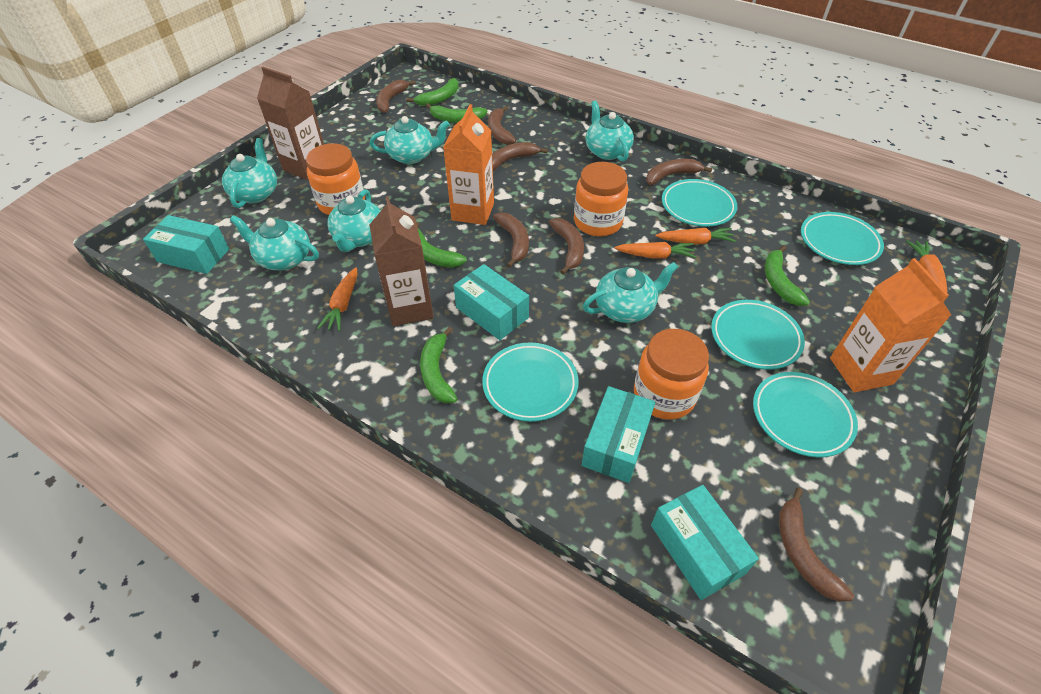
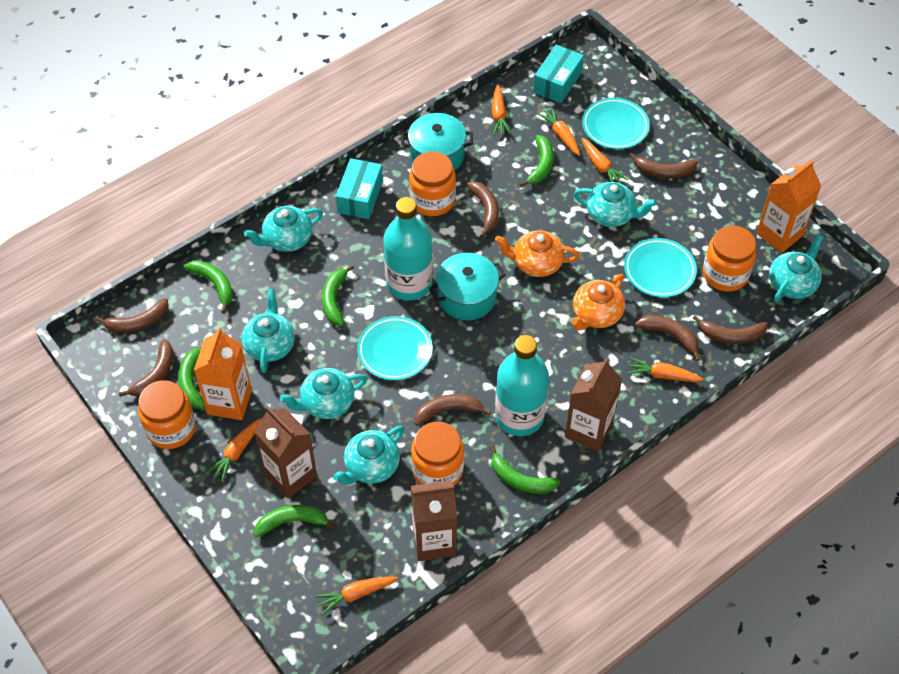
brown carton: 2 -> 3
green banana: 5 -> 6
orange carrot: 4 -> 6
orange jar: 3 -> 4
orange teapot: 0 -> 2
turquoise bottle: 0 -> 2
turquoise box: 4 -> 2
turquoise plate: 5 -> 3
turquoise pot: 0 -> 2

